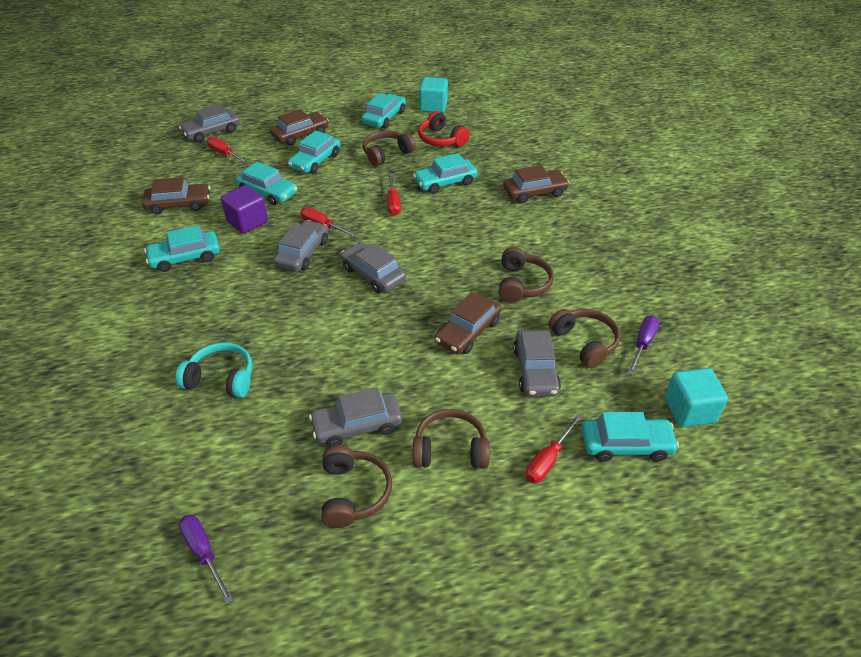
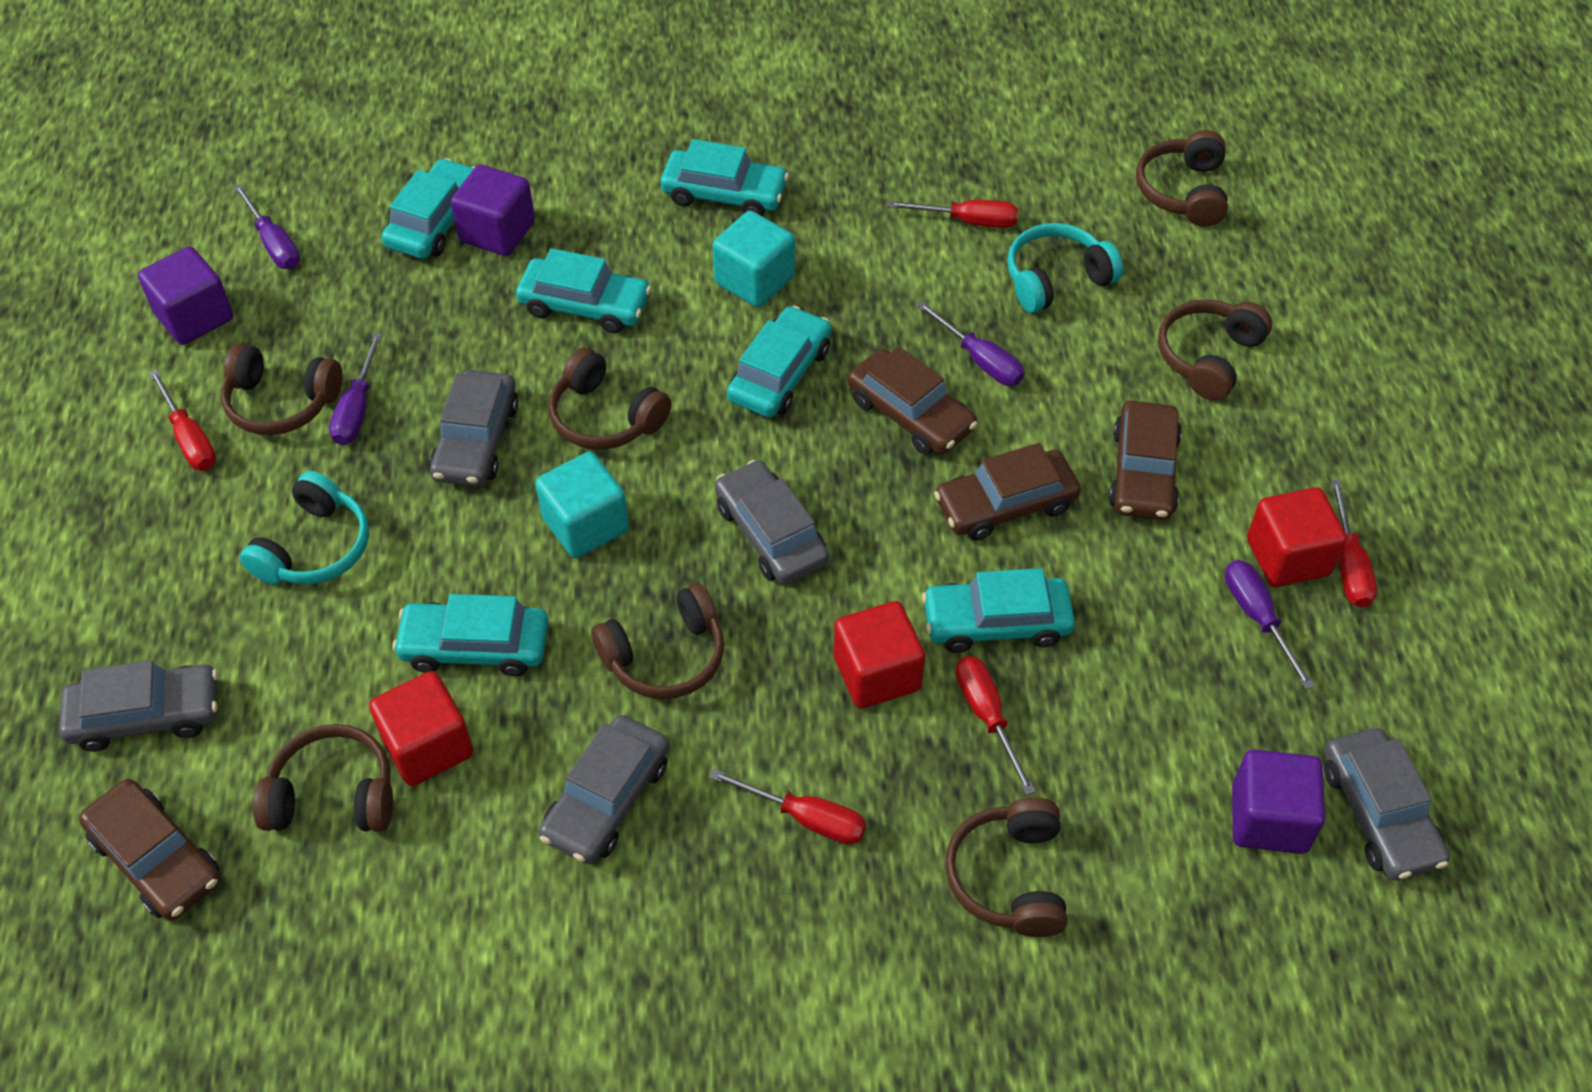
brown headphones: 5 -> 7
purple cube: 1 -> 3
purple screwdriver: 2 -> 4
red cube: 0 -> 3
red headphones: 1 -> 0
red screwdriver: 4 -> 5
turquoise headphones: 1 -> 2

